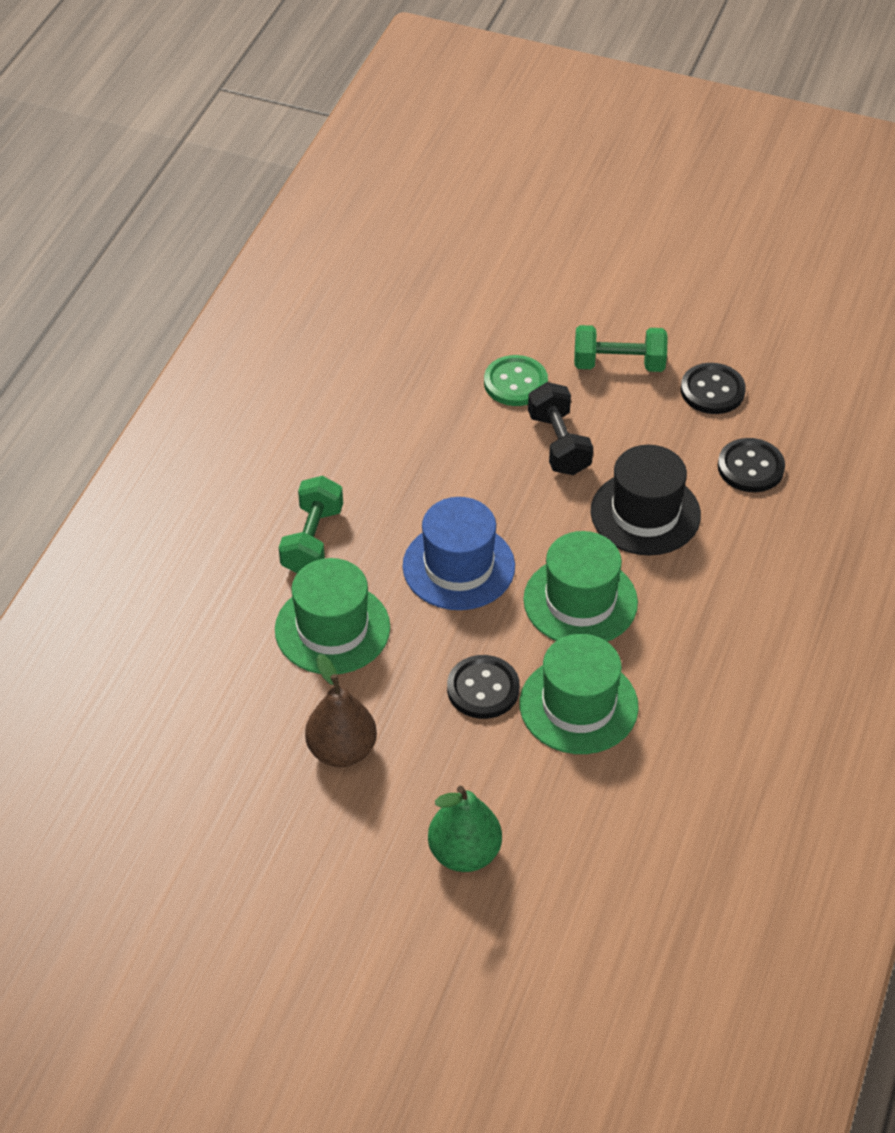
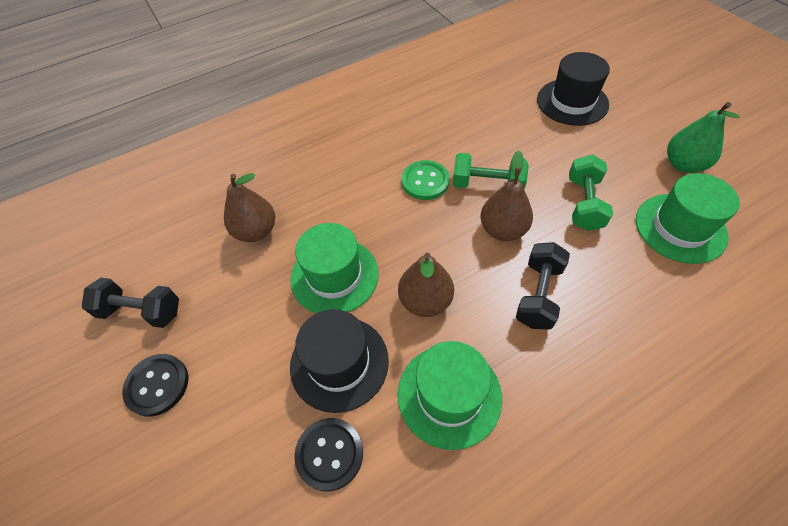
black button: 3 -> 2
black dumbbell: 1 -> 2
black hat: 1 -> 2
blue hat: 1 -> 0
brown pear: 1 -> 3

